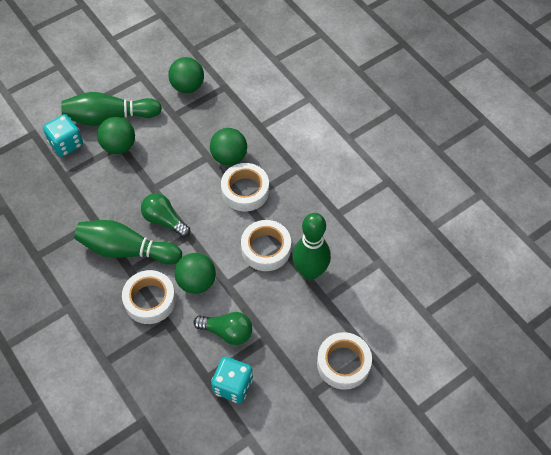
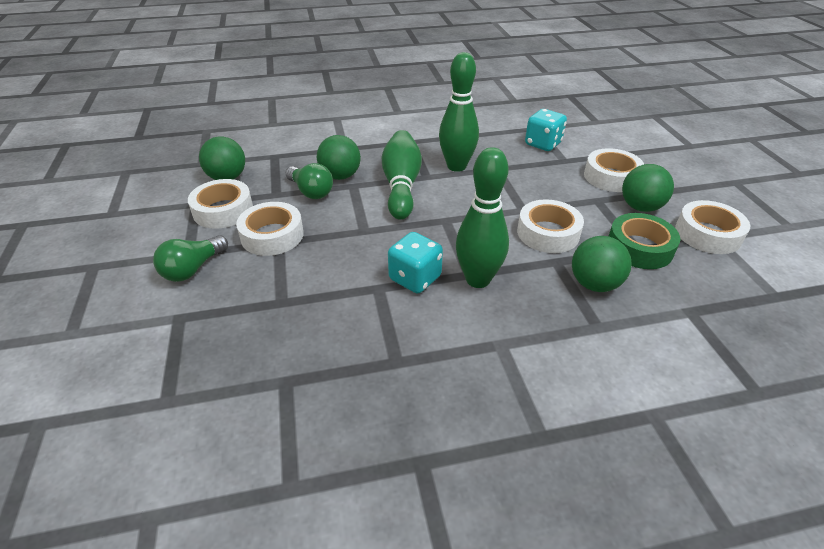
green tape: 0 -> 1
white tape: 4 -> 5

